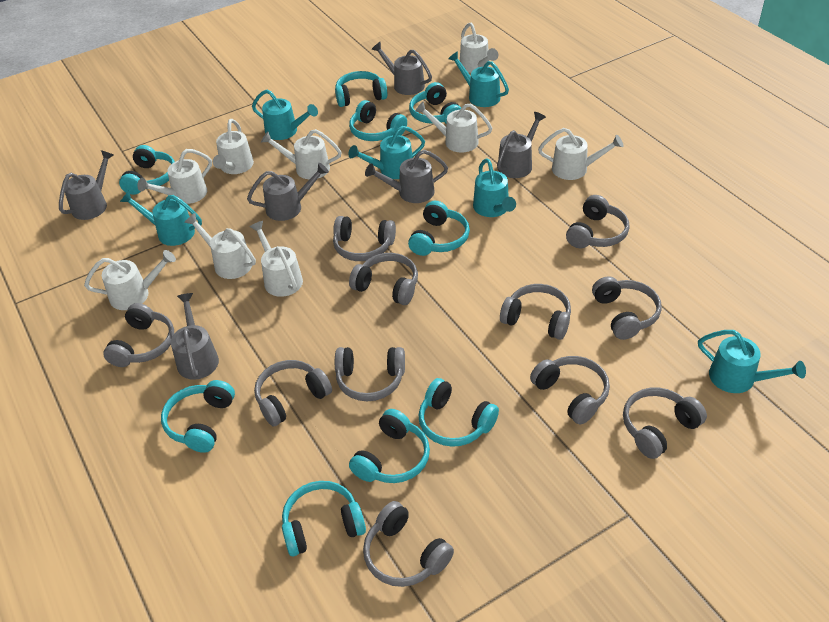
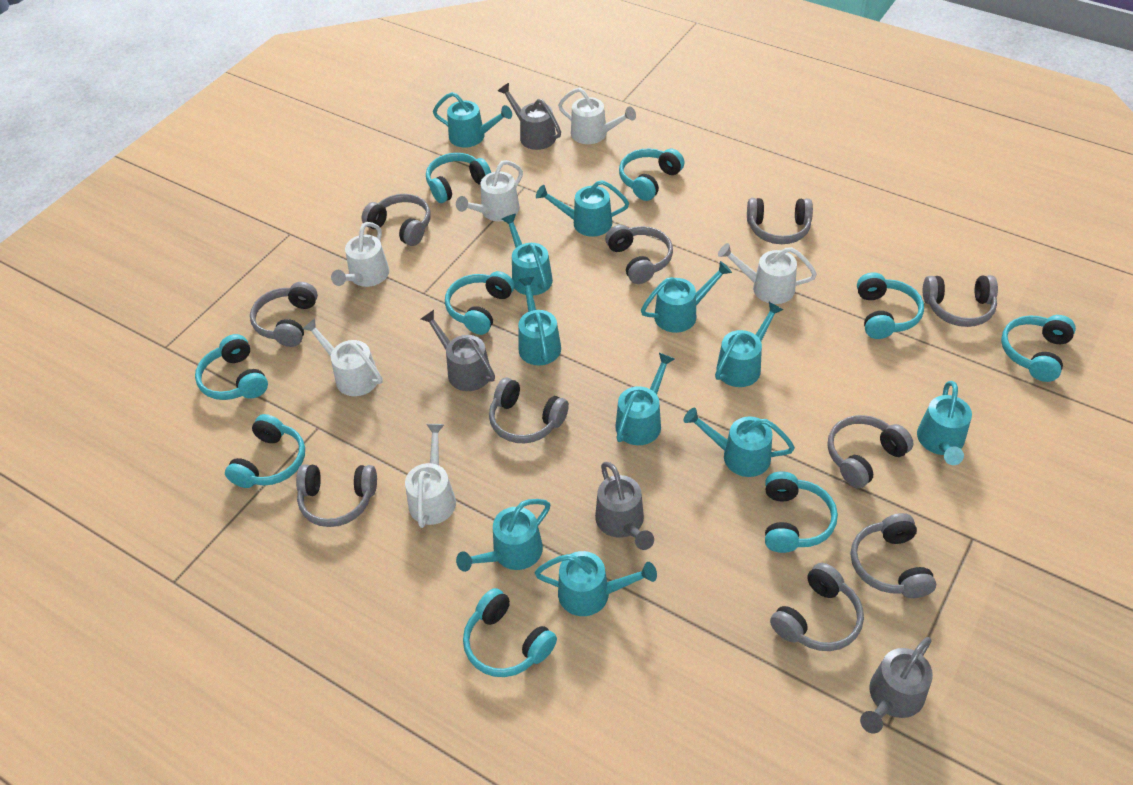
grey headphones: 11 -> 10
grey watering can: 6 -> 4
turquoise watering can: 6 -> 11
white watering can: 9 -> 6

